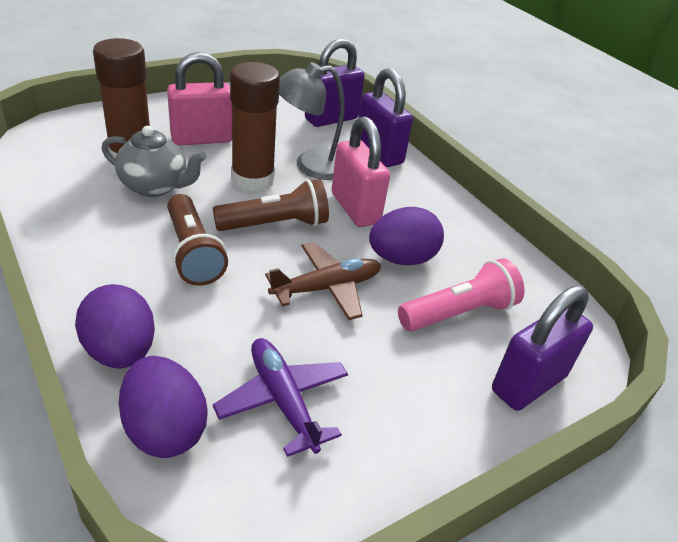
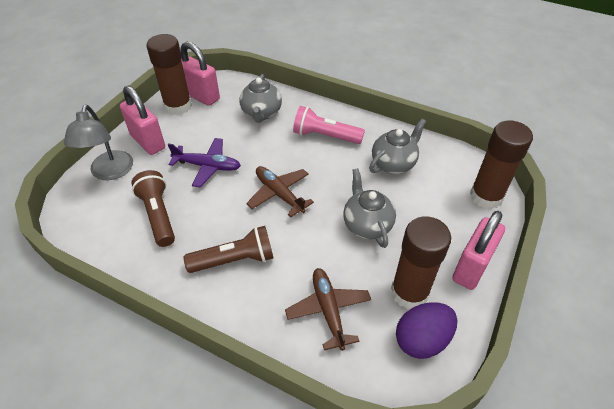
brown glue stick: 2 -> 3
brown plane: 1 -> 2
grey teapot: 1 -> 3
pink padlock: 2 -> 3
purple egg: 3 -> 1
purple padlock: 3 -> 0

